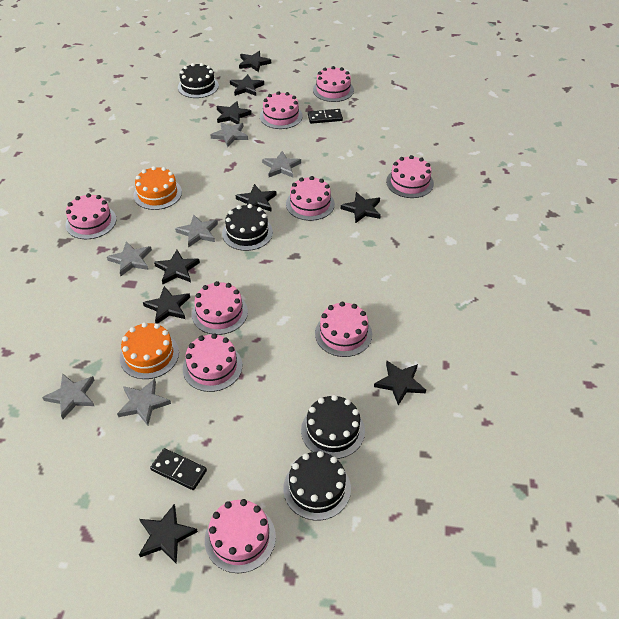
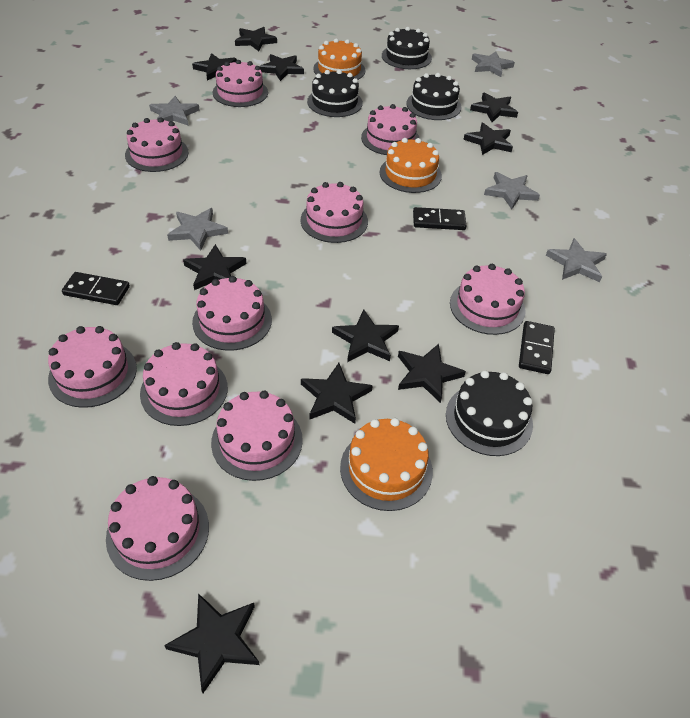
black domino: 2 -> 3
black star: 9 -> 10
grey star: 6 -> 5
orange cake: 2 -> 3
pink cake: 9 -> 10

